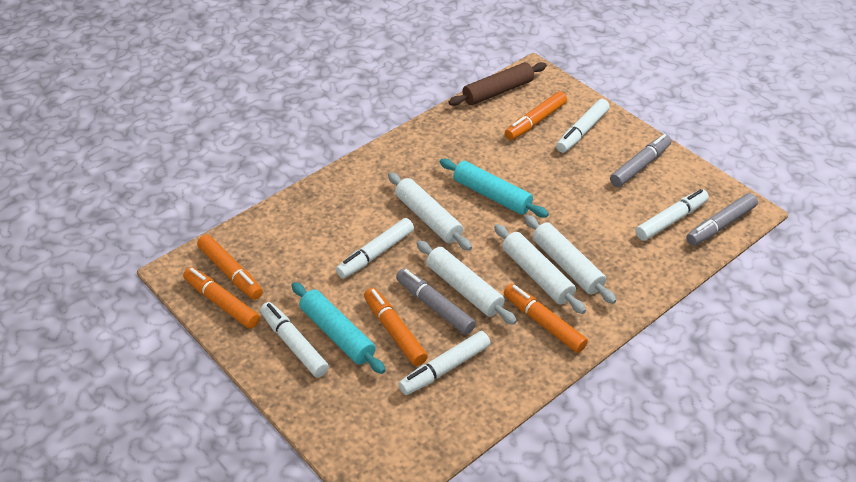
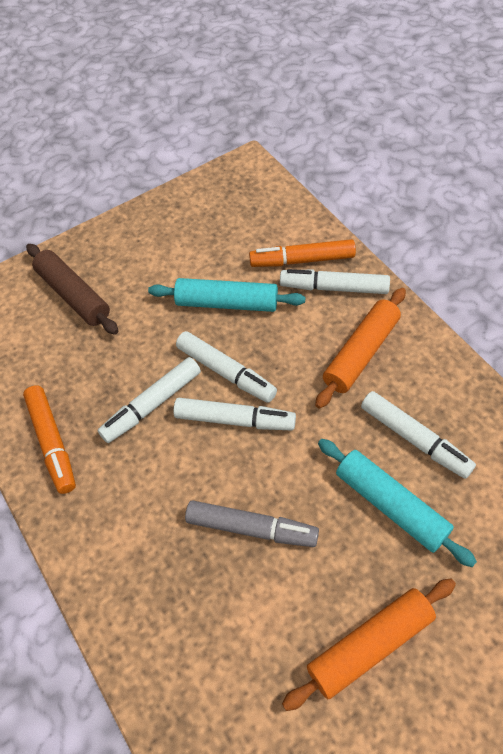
grey marker: 3 -> 1
orange marker: 5 -> 2
orange rolling pin: 0 -> 2
white rolling pin: 4 -> 0

